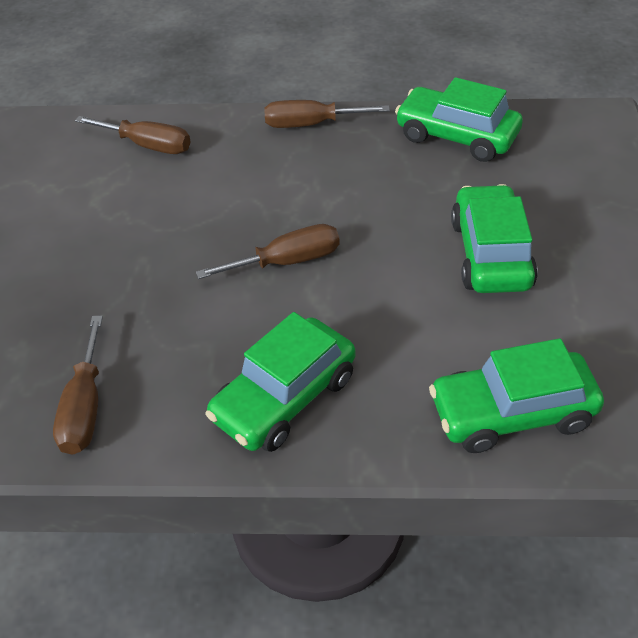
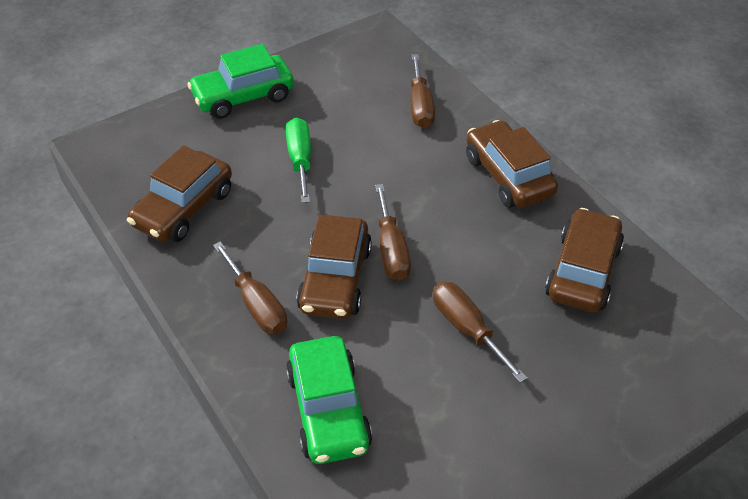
brown car: 0 -> 4
green car: 4 -> 2
green screwdriver: 0 -> 1

